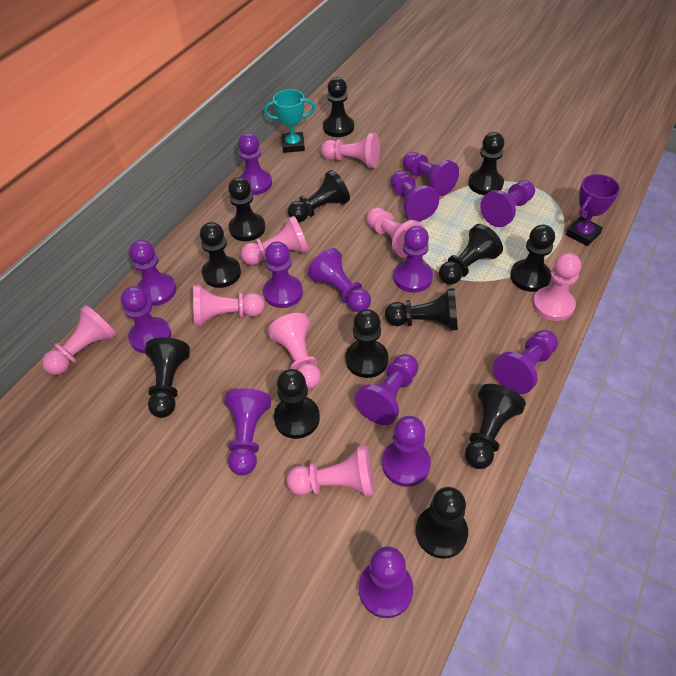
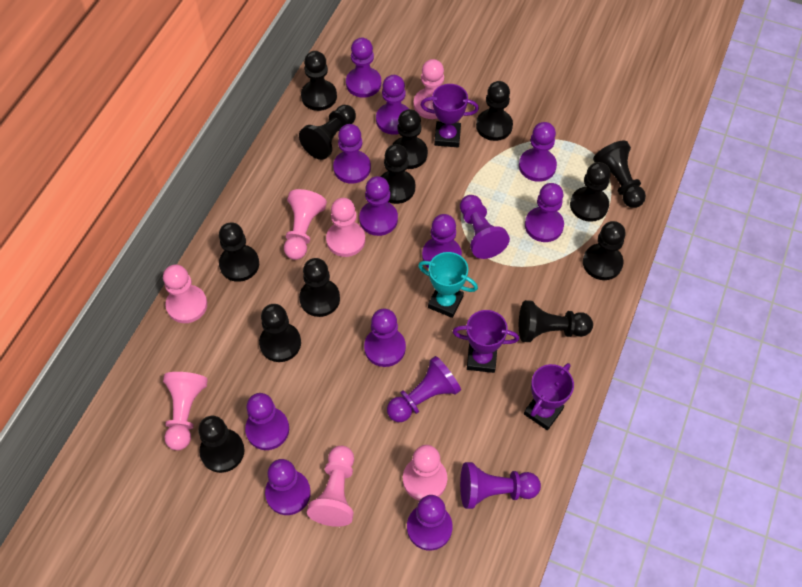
pink pawn: 8 -> 7
purple trophy: 1 -> 3

